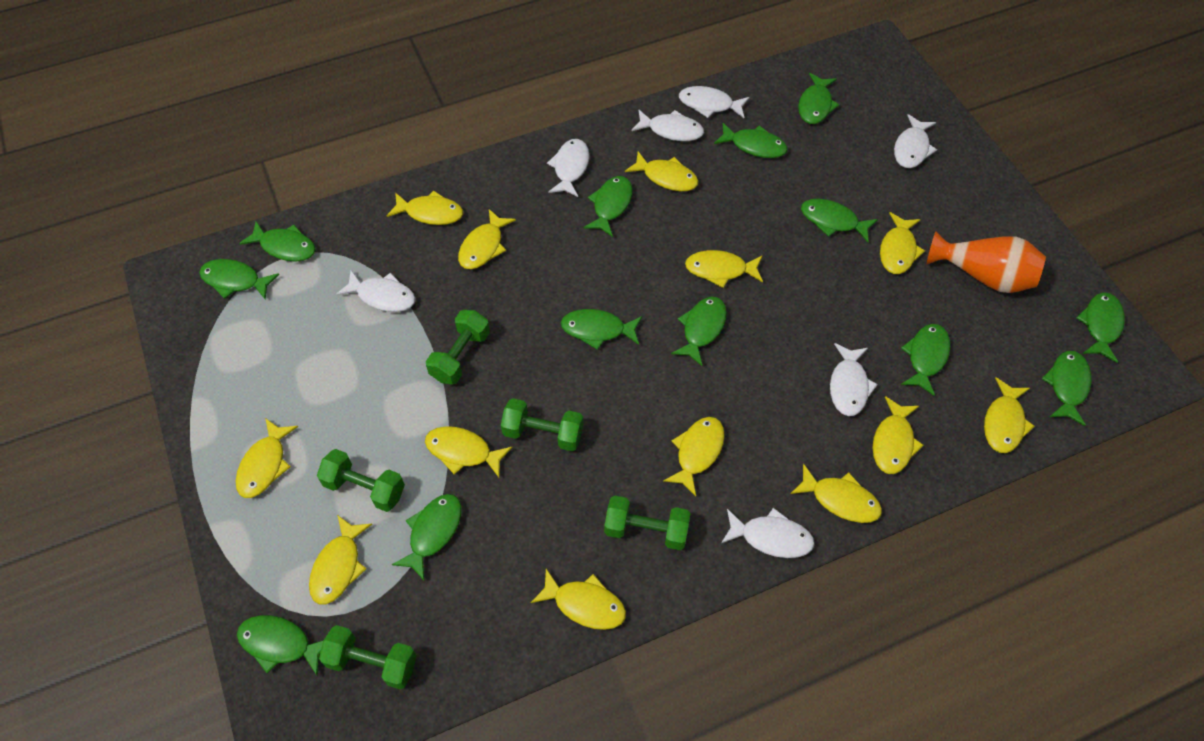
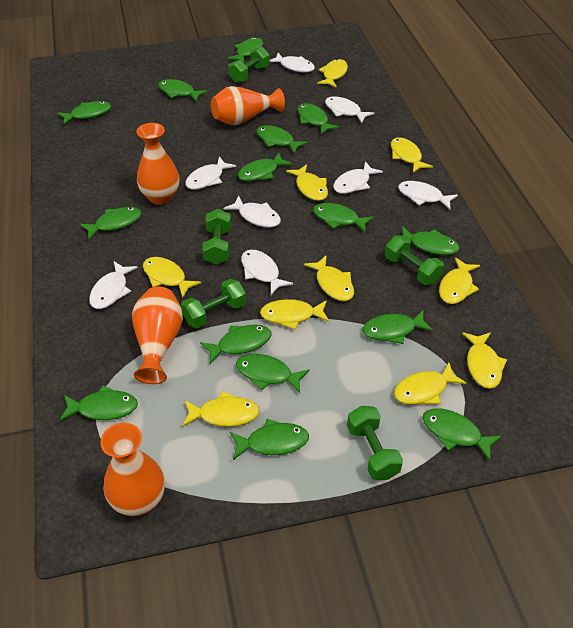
green fish: 13 -> 15
orange vase: 1 -> 4
white fish: 7 -> 8
yellow fish: 13 -> 10

